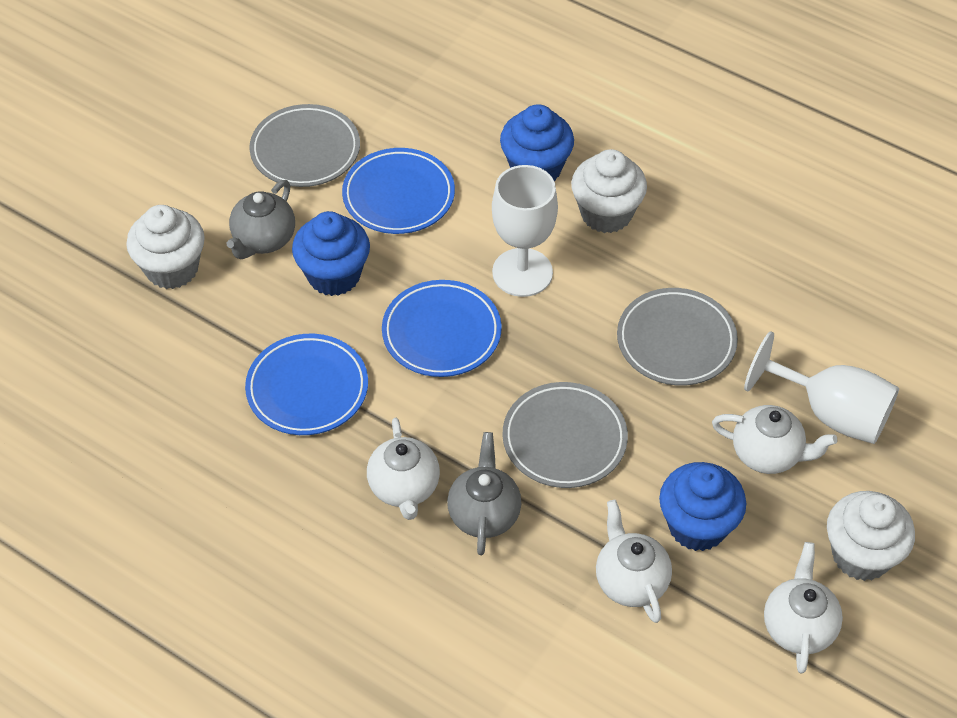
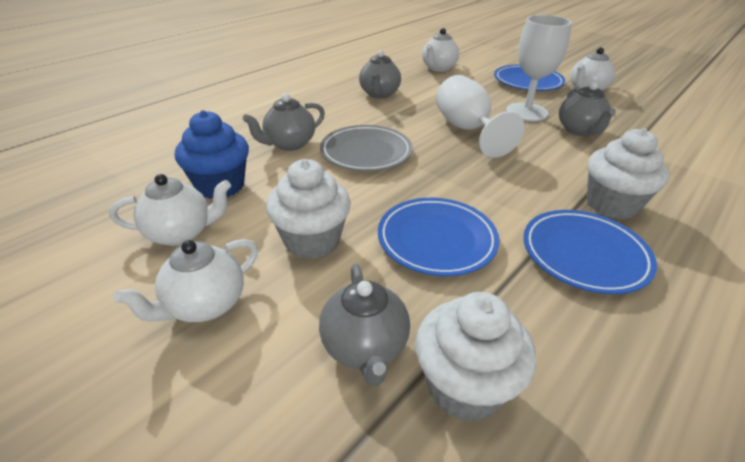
blue cupcake: 3 -> 1
grey plate: 3 -> 1
grey teapot: 2 -> 4

